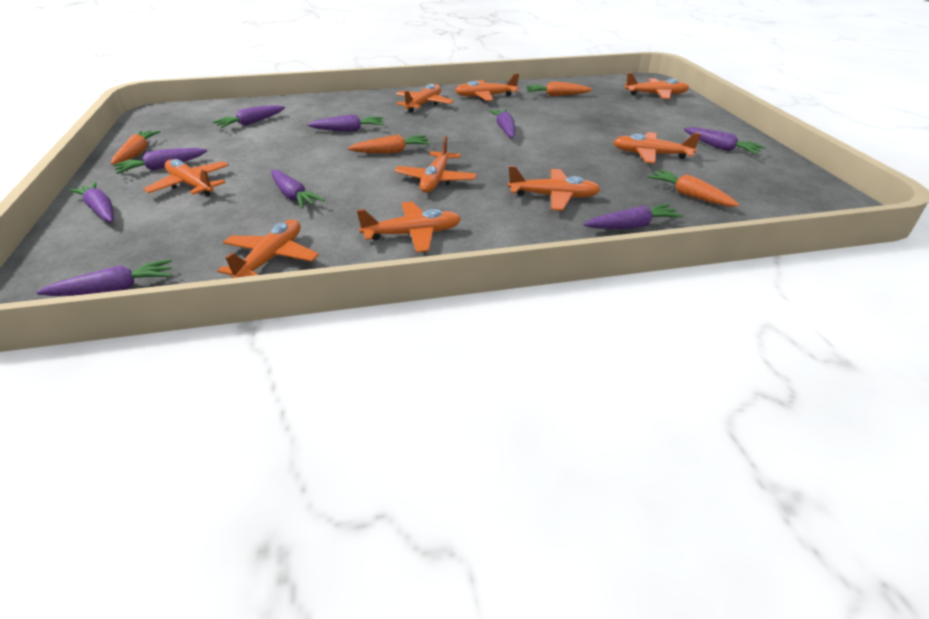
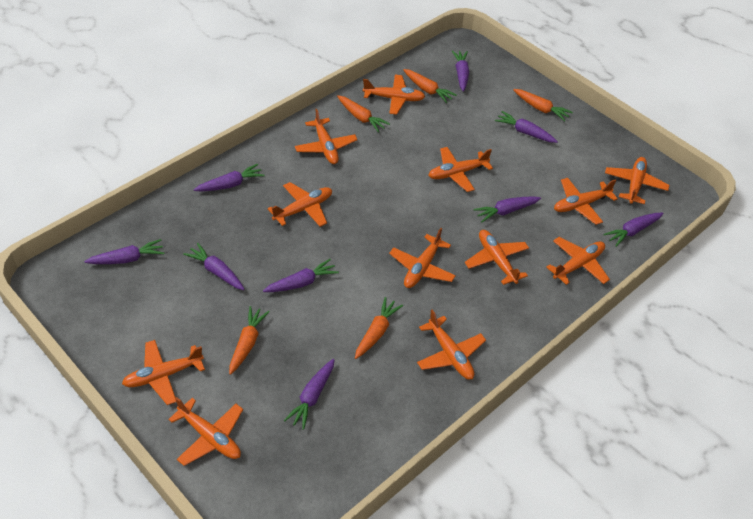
orange carrot: 4 -> 5
orange plane: 9 -> 12

